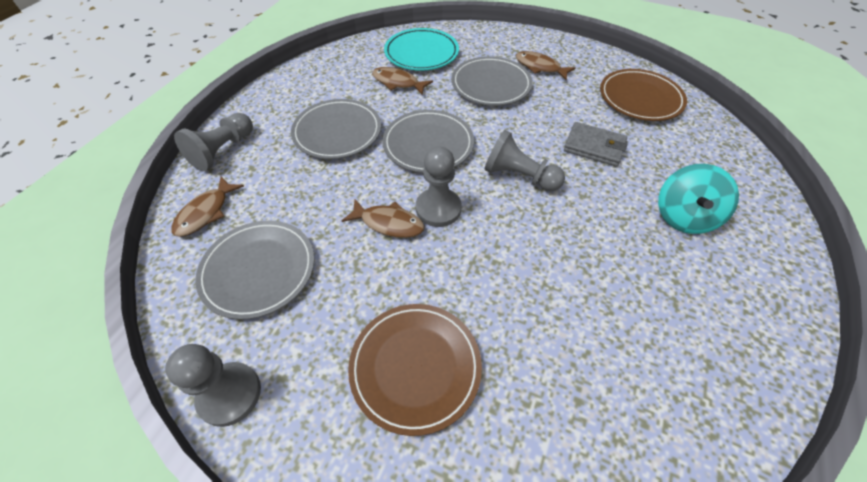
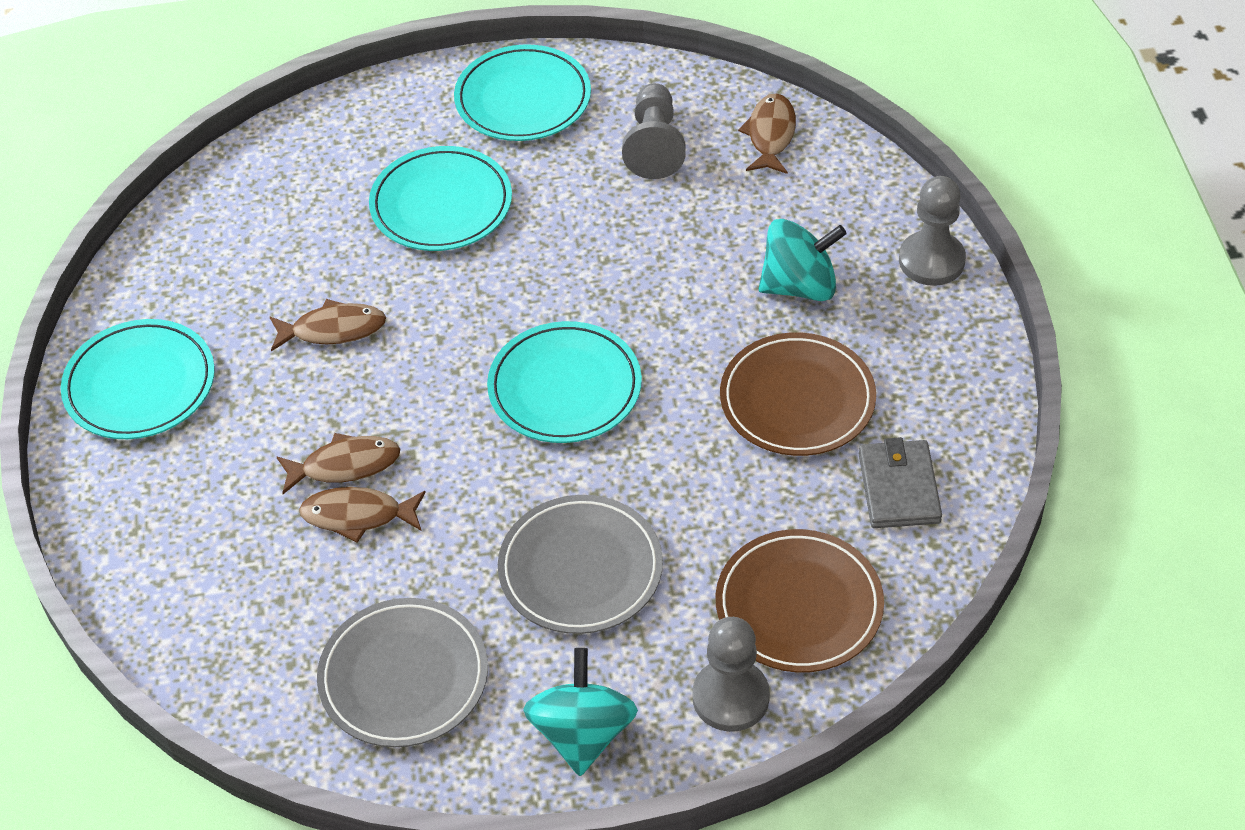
grey pawn: 4 -> 3
grey plate: 4 -> 2
turquoise plate: 1 -> 4
turquoise spinning top: 1 -> 2

